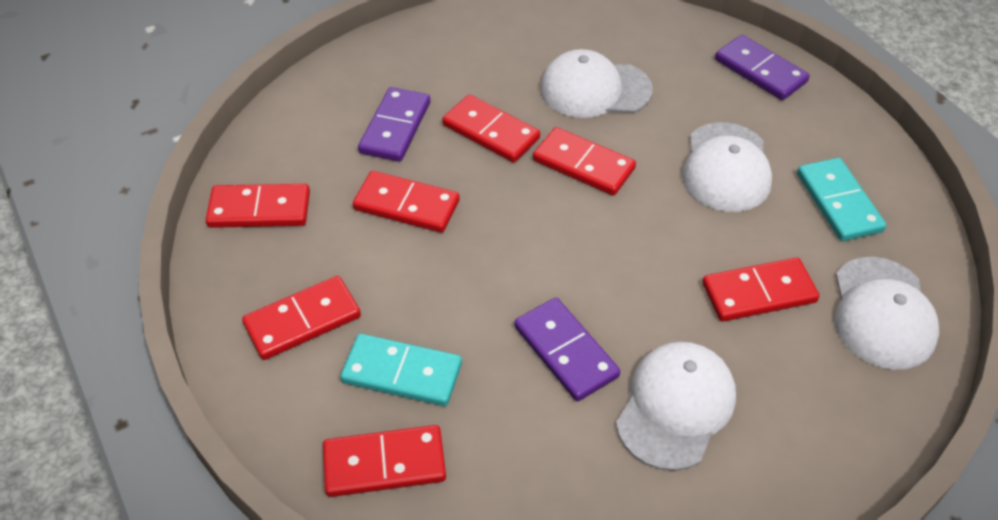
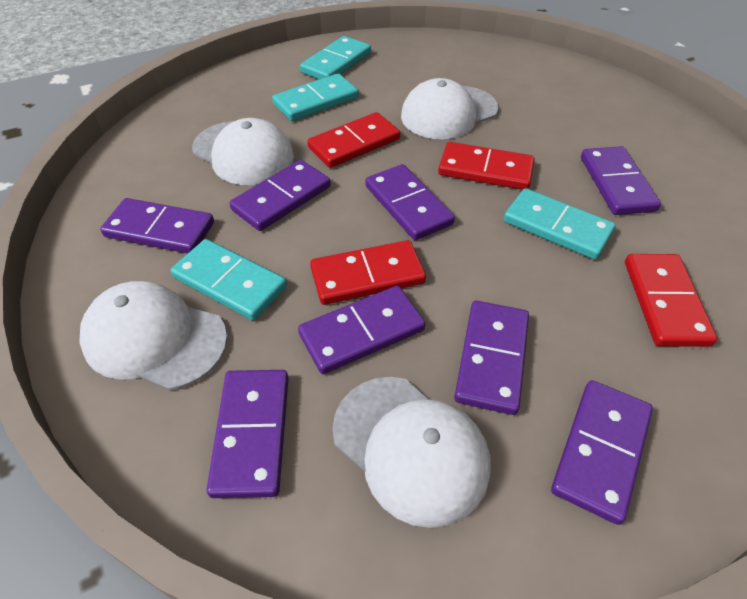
purple domino: 3 -> 8
red domino: 7 -> 4
turquoise domino: 2 -> 4

